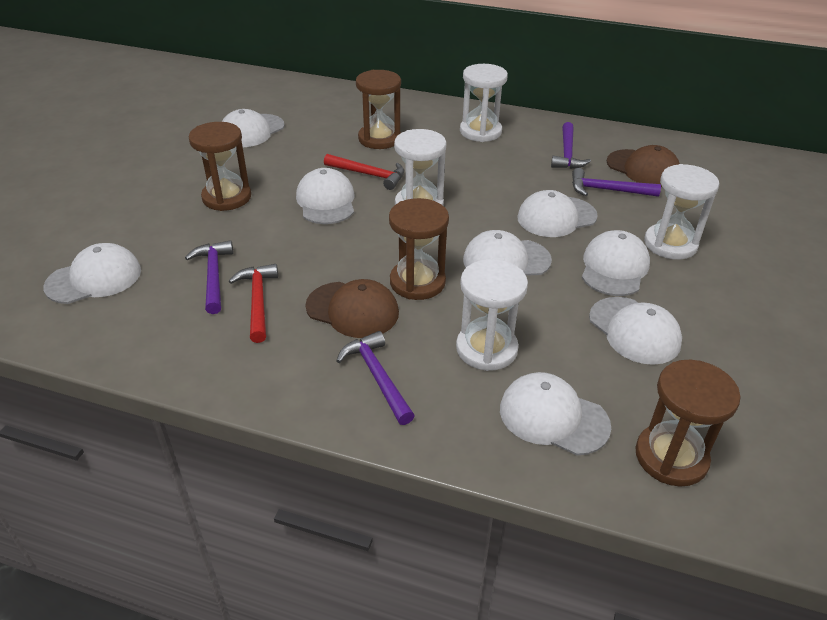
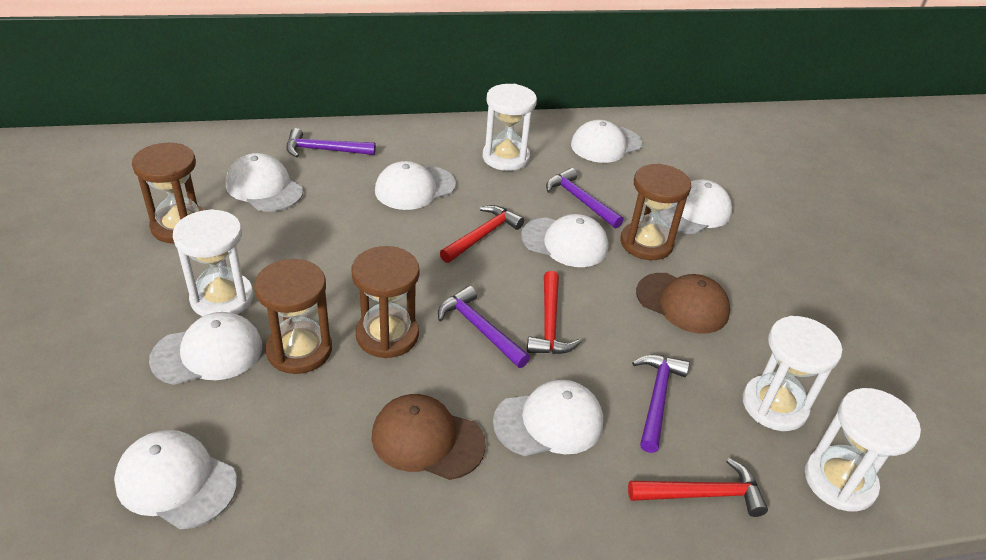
red hammer: 2 -> 3

